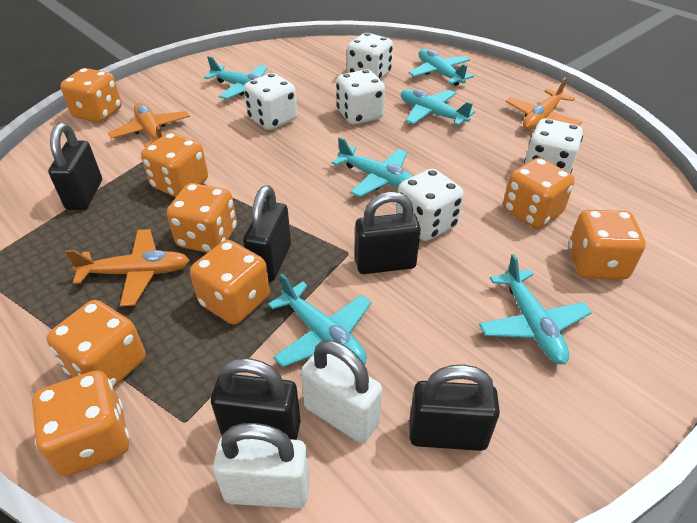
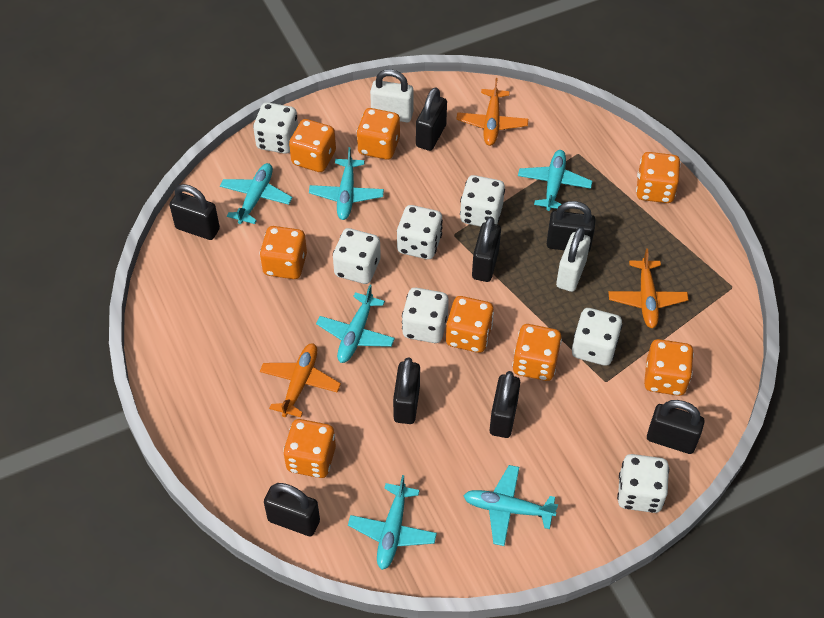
black padlock: 5 -> 8
white dice: 5 -> 7

